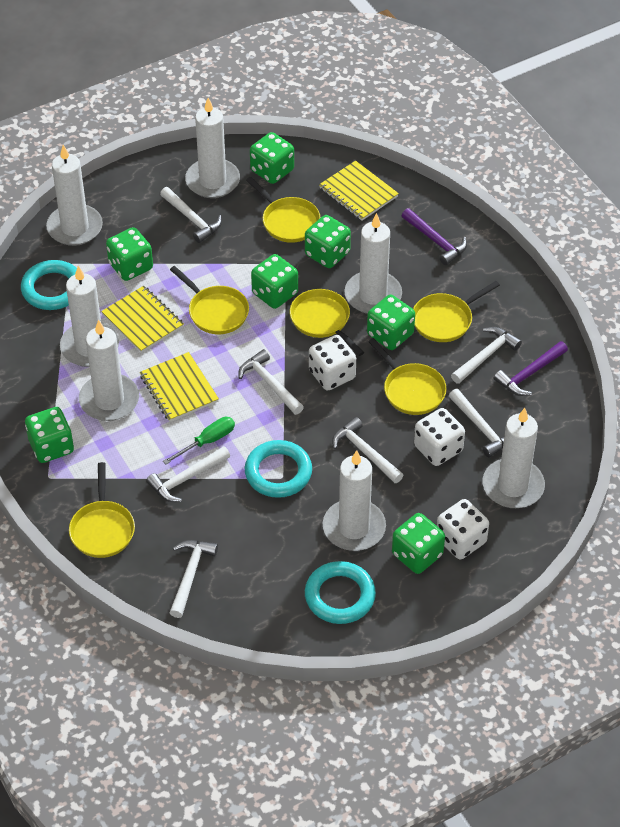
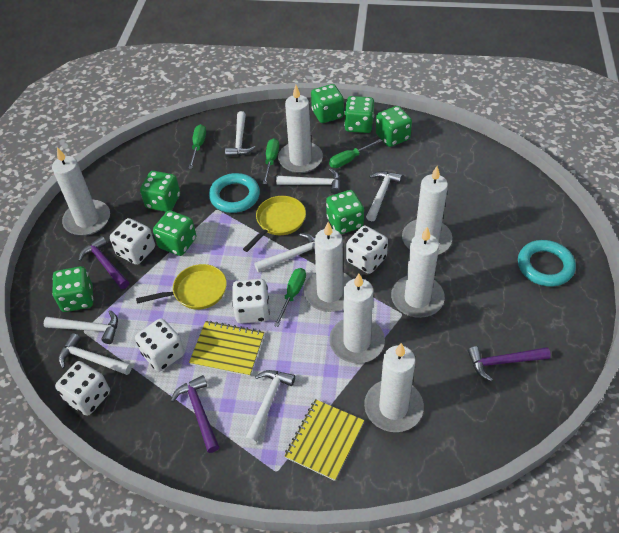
green screwdriver: 1 -> 4
purple hammer: 2 -> 3
turquoise ring: 3 -> 2
white dice: 3 -> 5
yellow notebook: 3 -> 2
yellow pan: 6 -> 2

